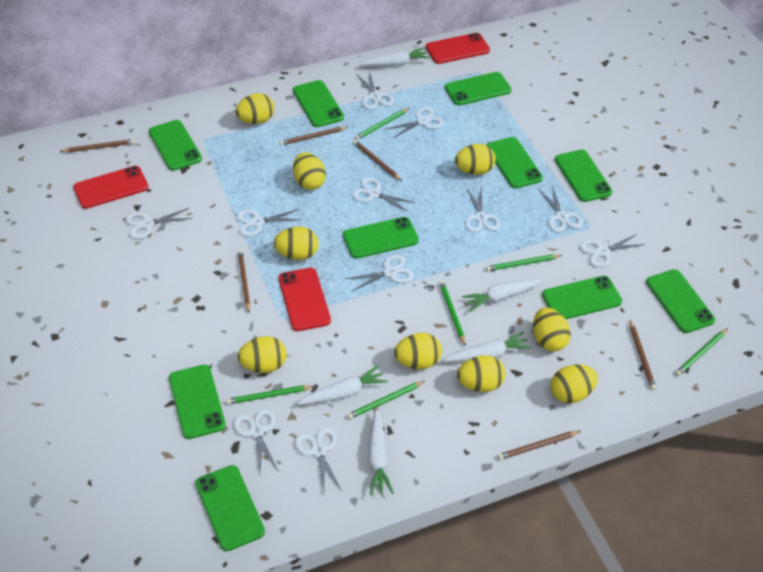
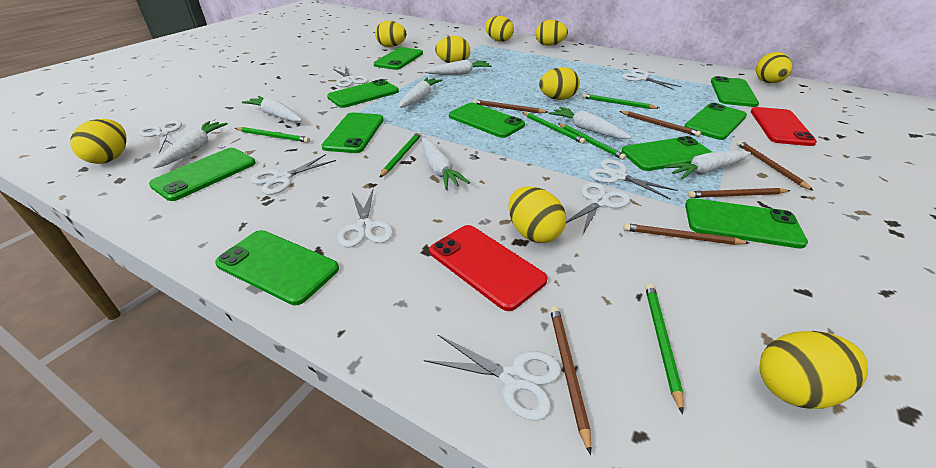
red phone: 3 -> 2
white carrot: 5 -> 7
white scissors: 11 -> 8

